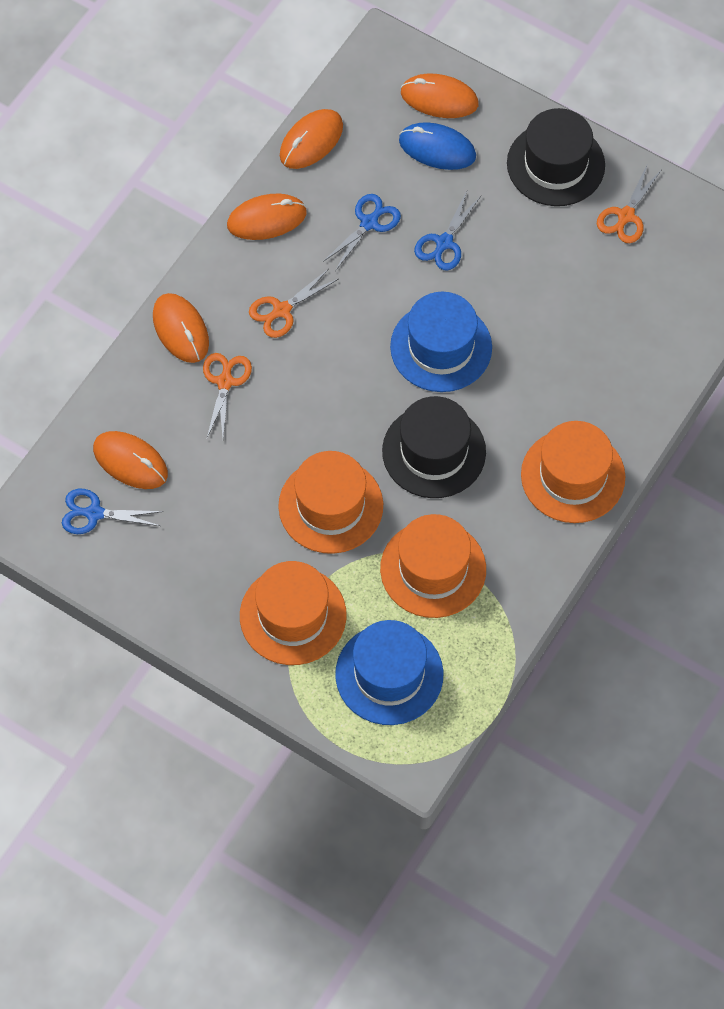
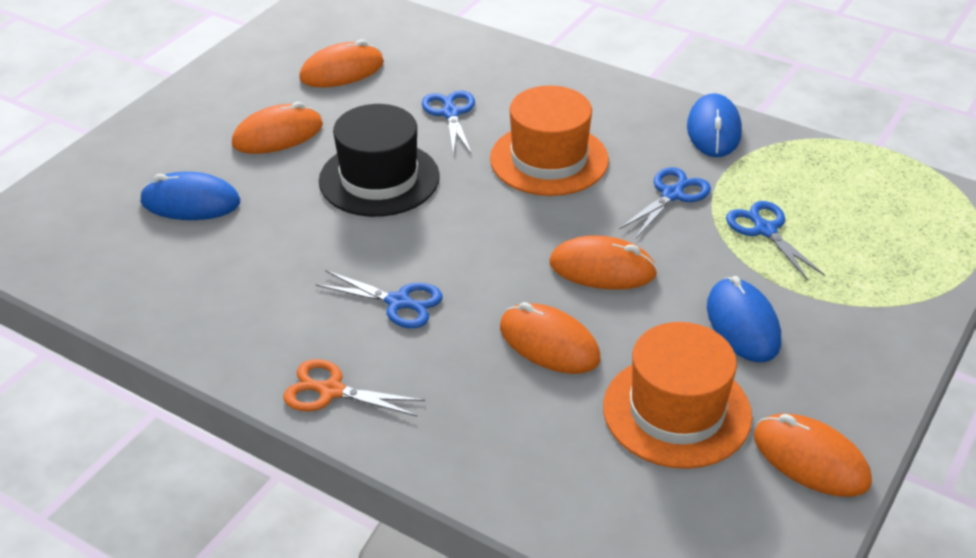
black hat: 2 -> 1
blue hat: 2 -> 0
blue mouse: 1 -> 3
blue scissors: 3 -> 4
orange hat: 4 -> 2
orange scissors: 3 -> 1

